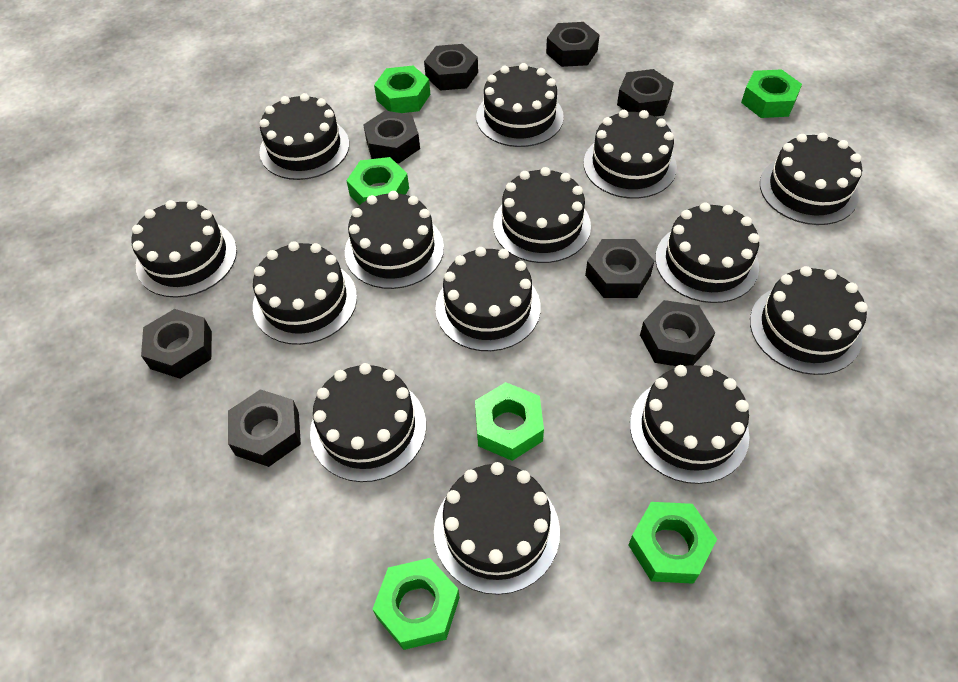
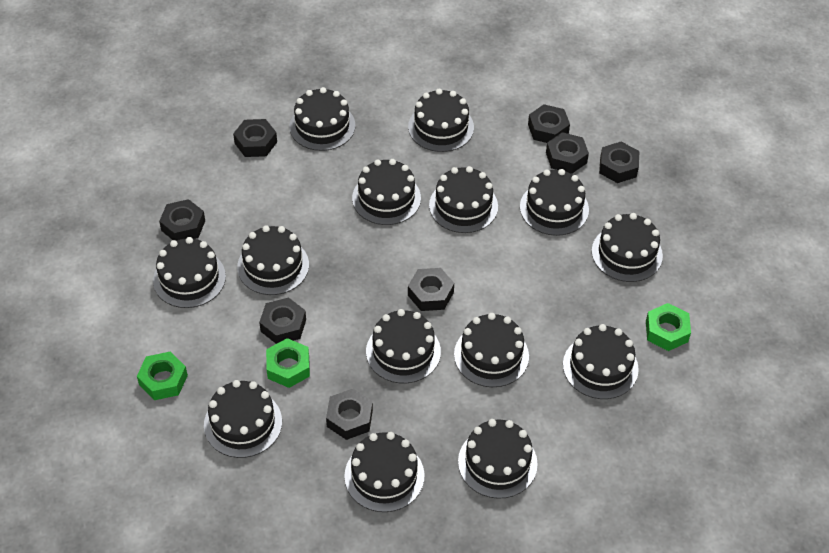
green nut: 6 -> 3

